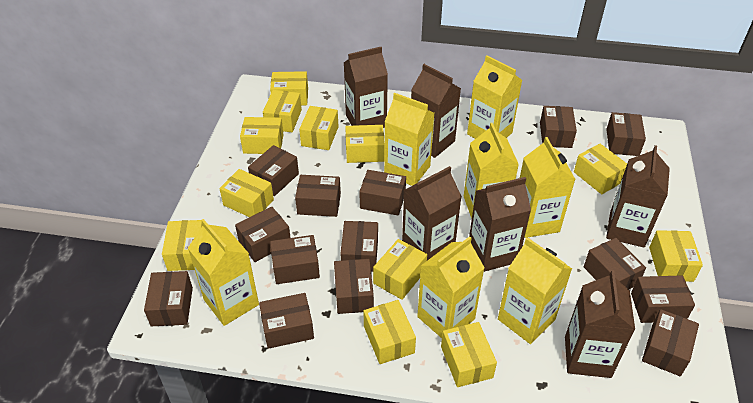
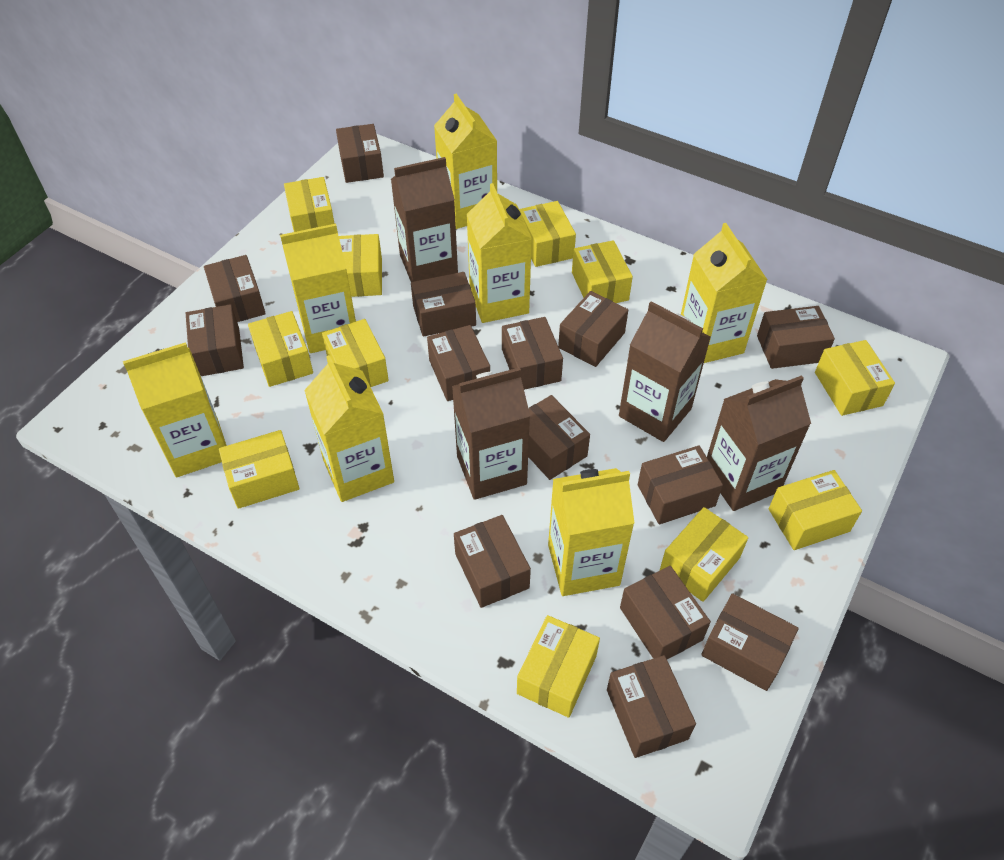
brown carton: 6 -> 4
yellow box: 12 -> 11

